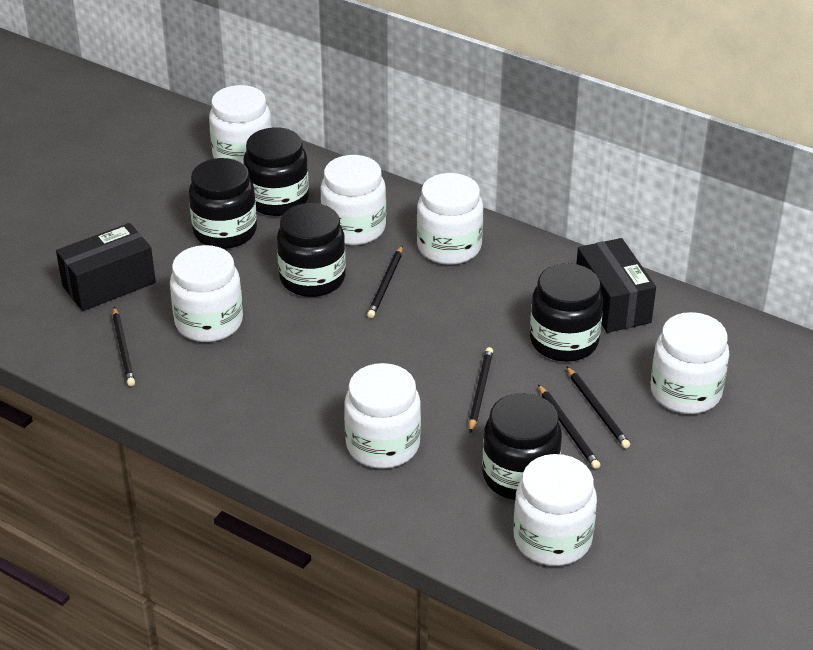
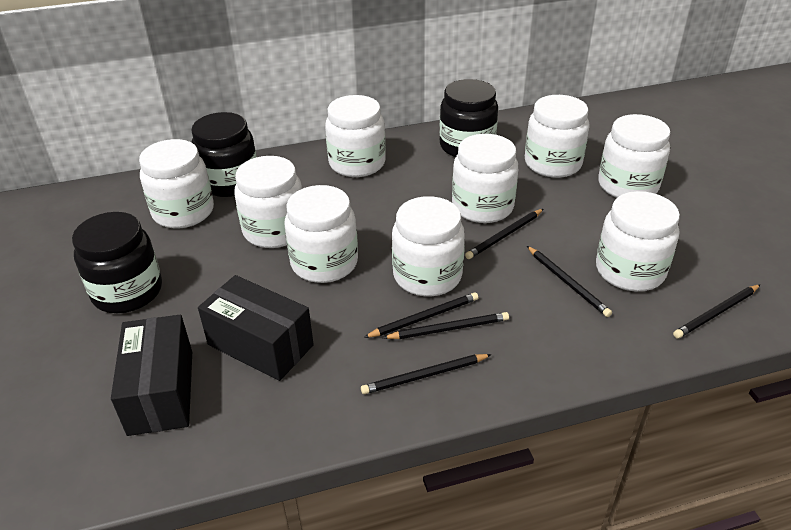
black jar: 5 -> 3
black pencil: 5 -> 6
white jar: 7 -> 9

